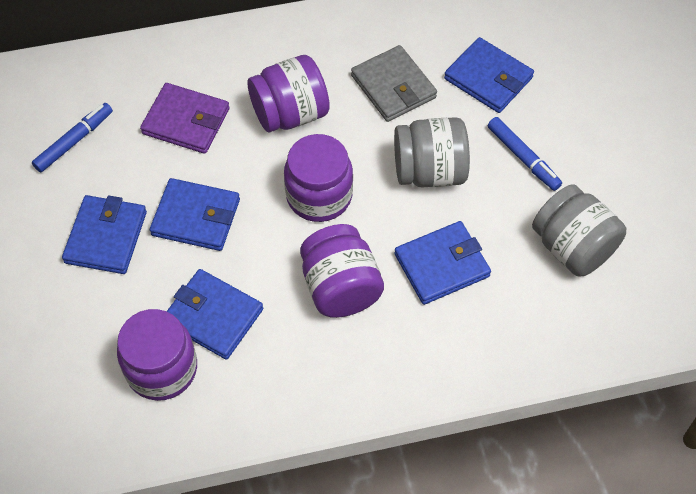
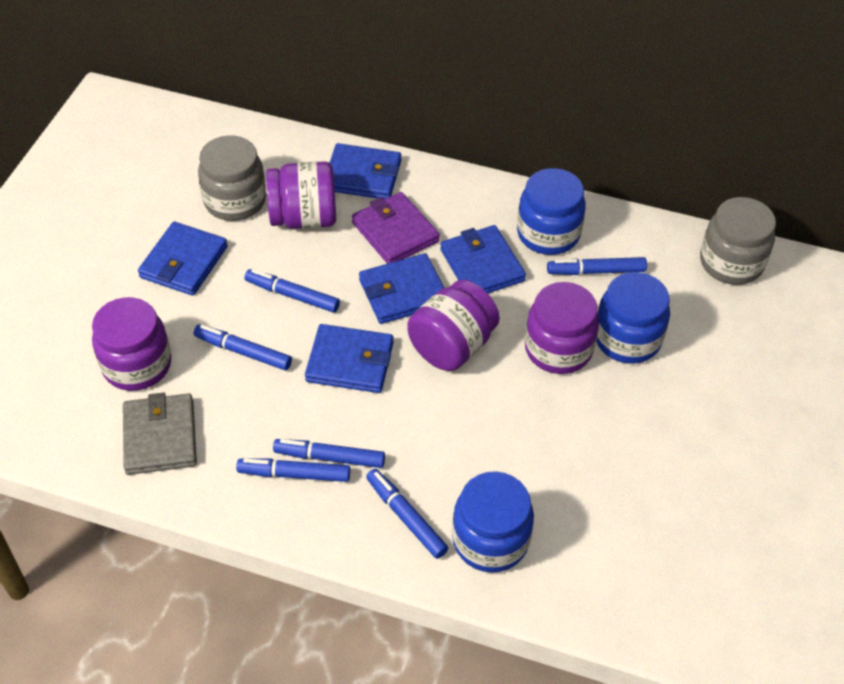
blue jar: 0 -> 3
blue marker: 2 -> 6

